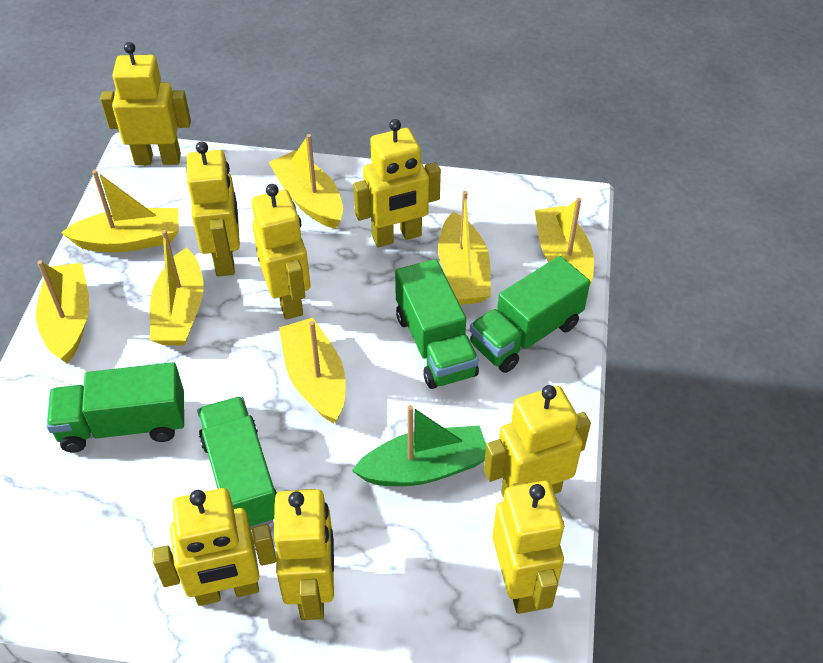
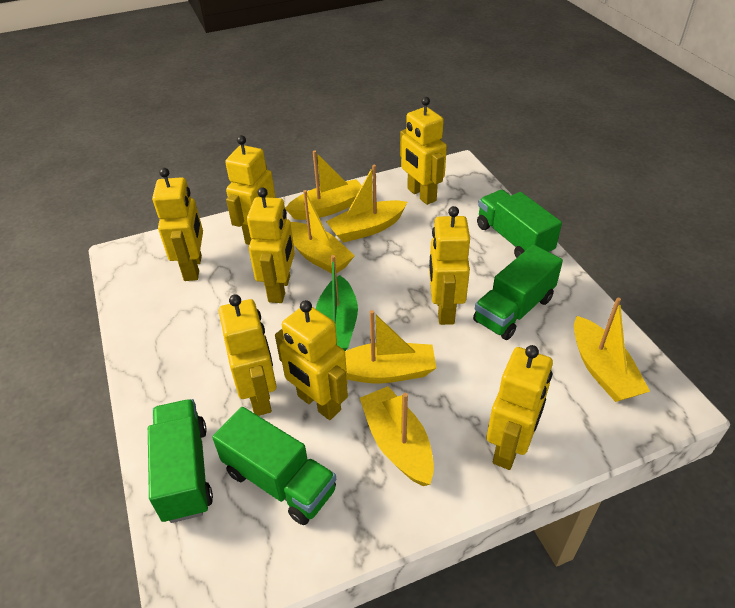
yellow boat: 7 -> 6

